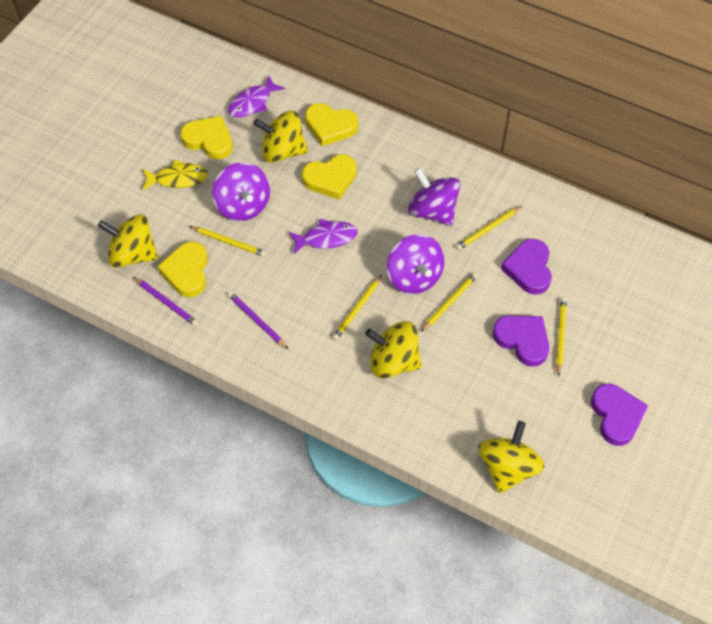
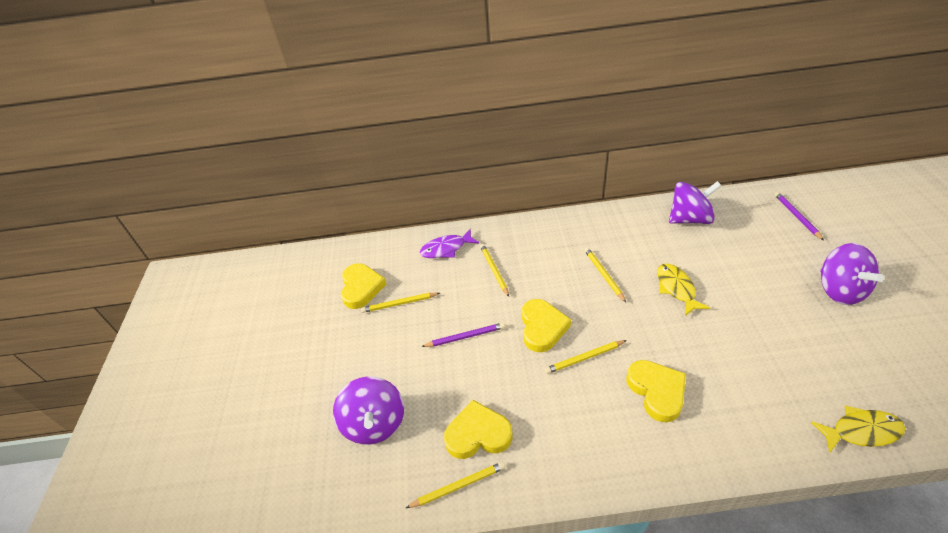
purple fish: 2 -> 1
purple heart: 3 -> 0
yellow fish: 1 -> 2
yellow spinning top: 4 -> 0

